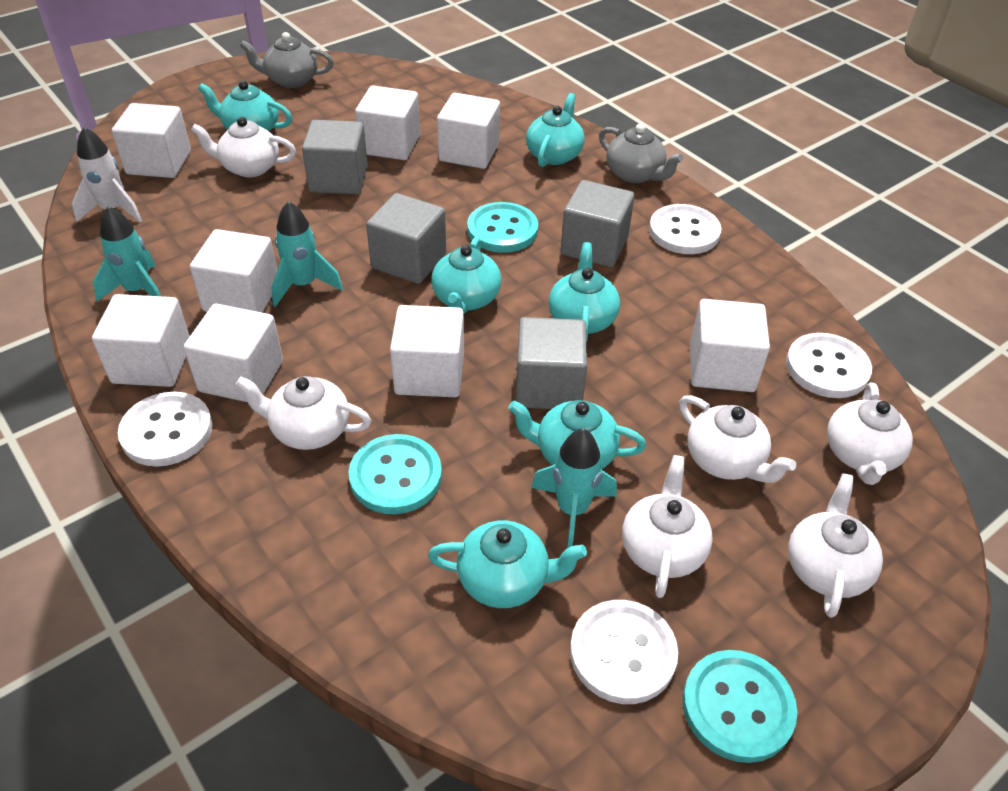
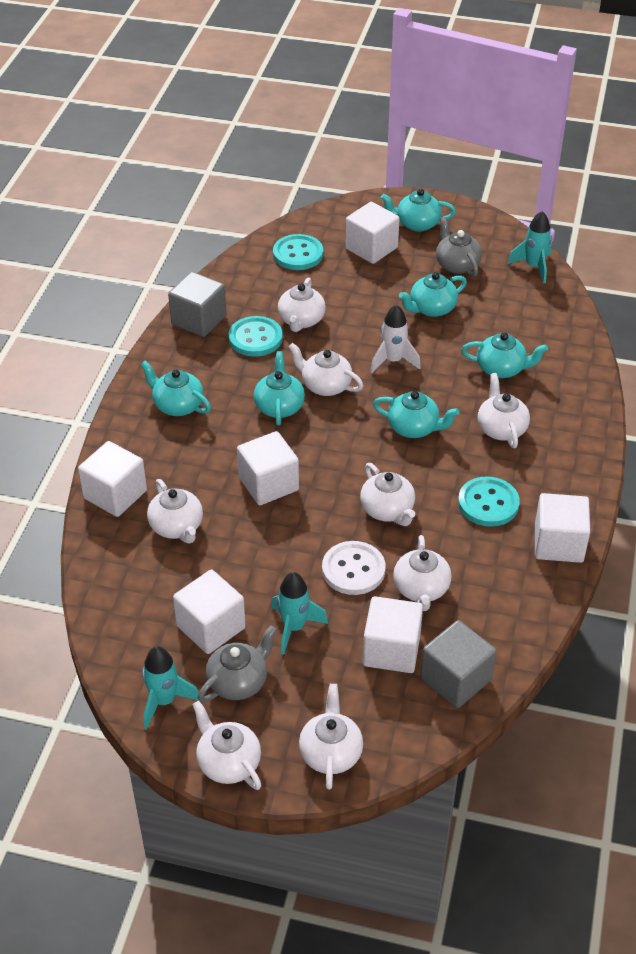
grey cube: 4 -> 2
white button: 4 -> 1
white cube: 8 -> 6
white teapot: 6 -> 8

